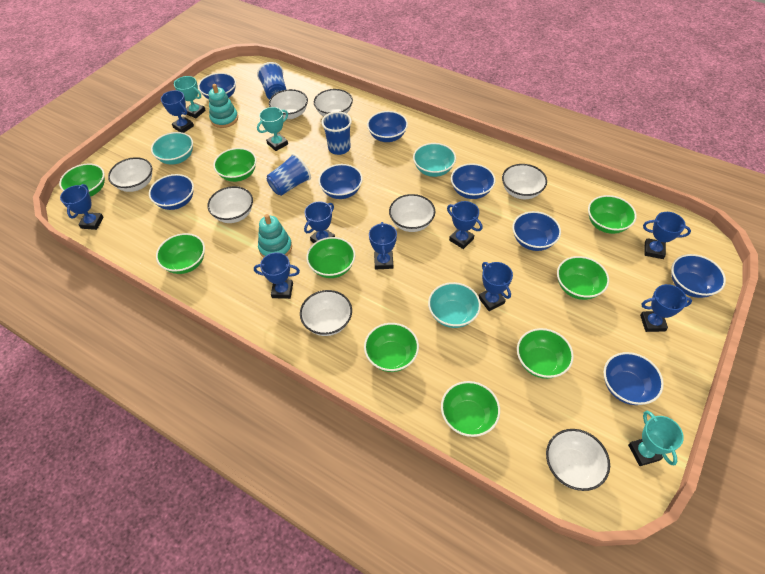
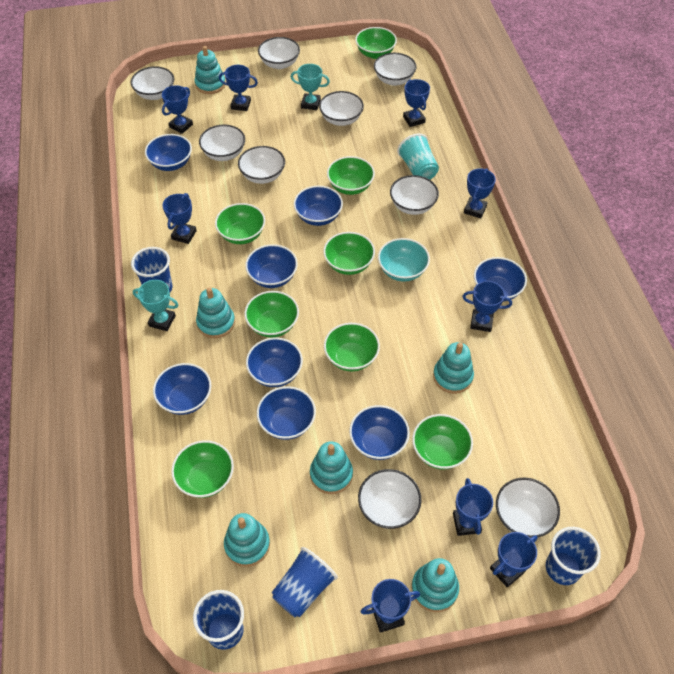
blue cup: 3 -> 4
green bowl: 9 -> 8
turquoise bowl: 3 -> 1
turquoise cup: 0 -> 1
turquoise stacking toy: 2 -> 6
turquoise trophy: 3 -> 2
white bowl: 8 -> 9

